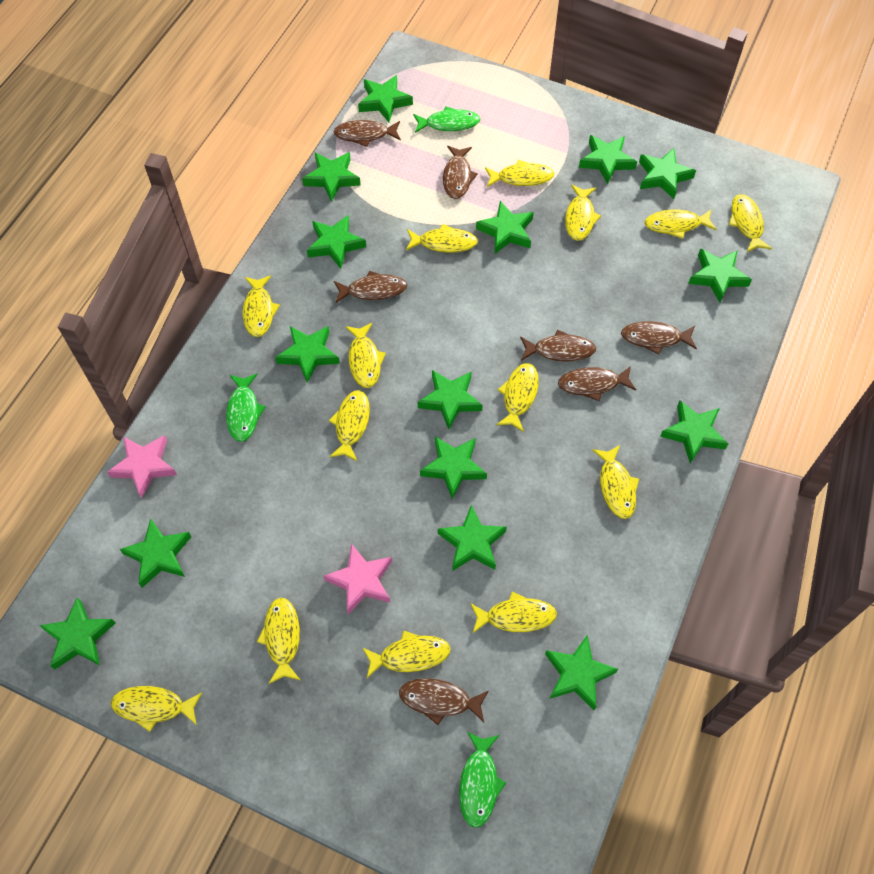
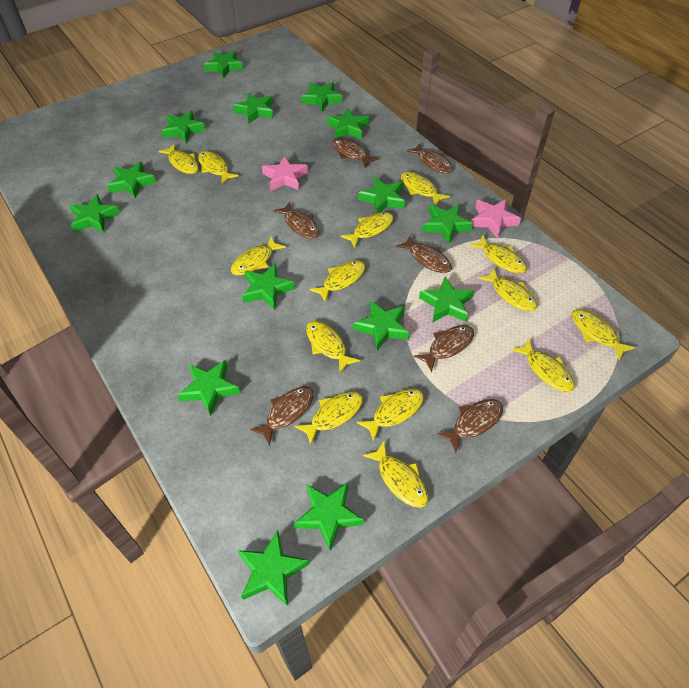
green fish: 3 -> 0

